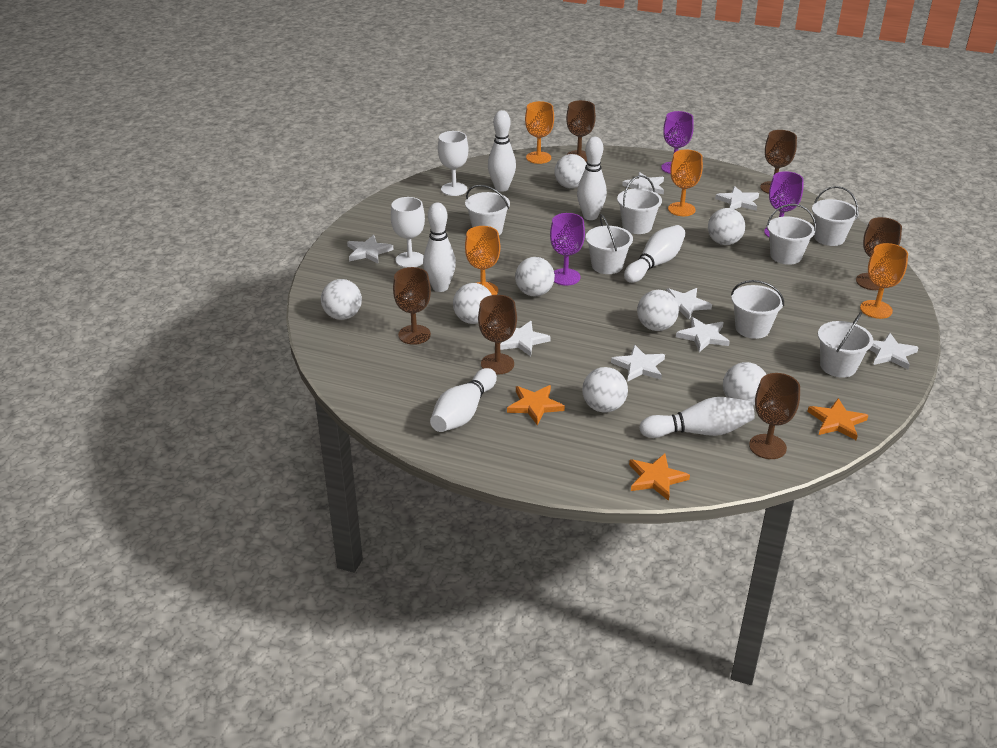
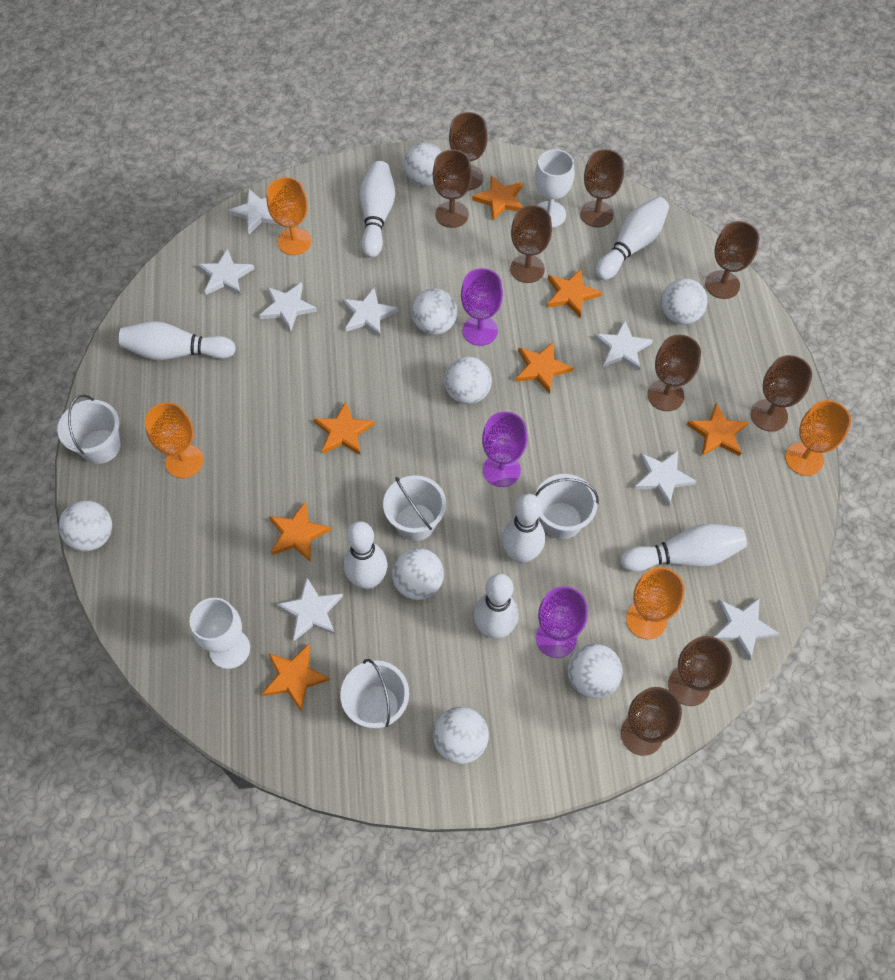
brown goblet: 6 -> 9
orange star: 3 -> 7
white bowling pin: 6 -> 7
white bucket: 7 -> 4

